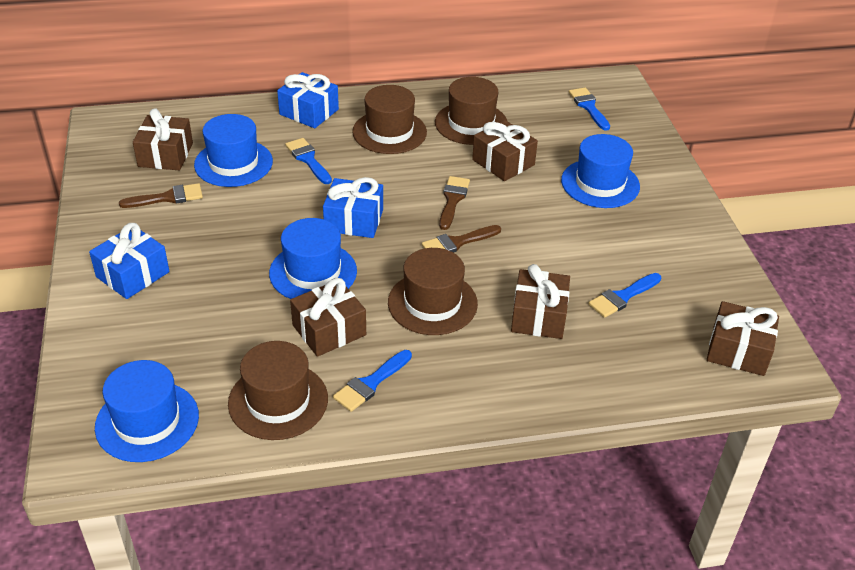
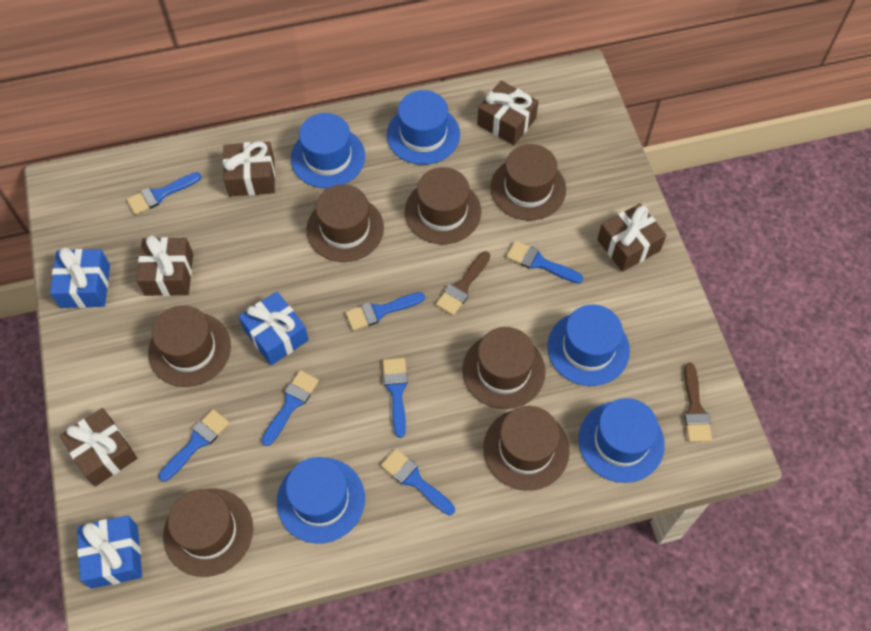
blue brush: 4 -> 7
blue hat: 4 -> 5
brown brush: 3 -> 2
brown hat: 4 -> 7

